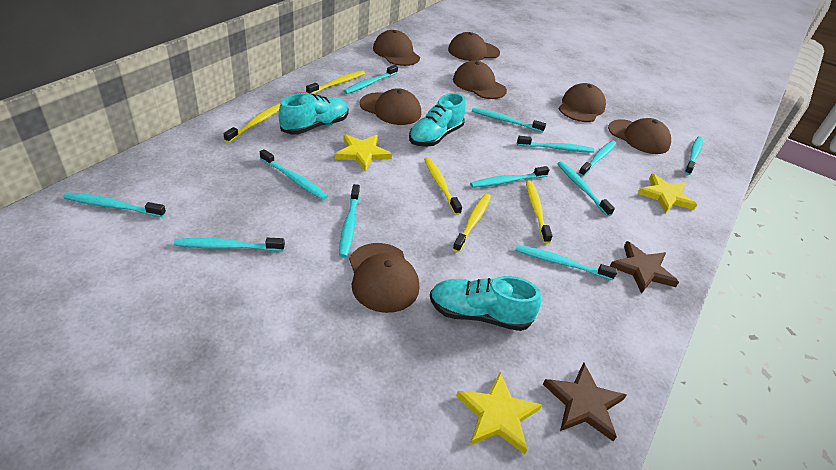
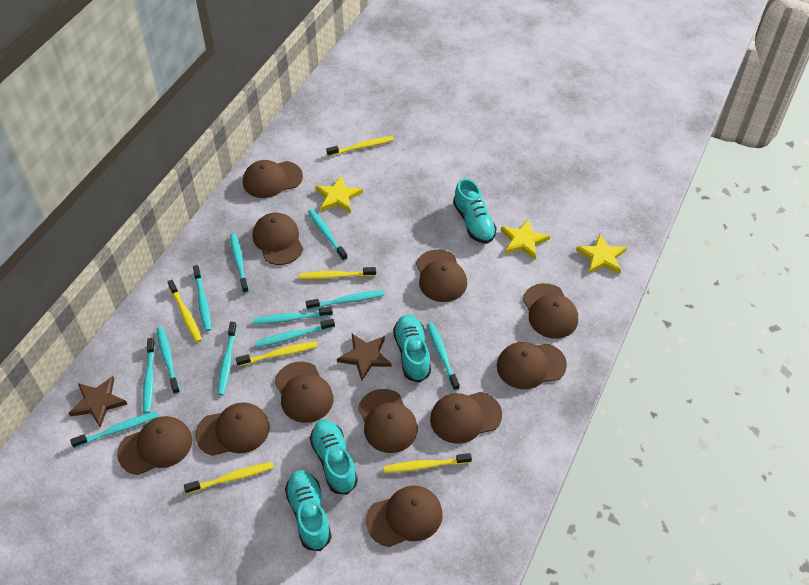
brown cap: 7 -> 11
turquoise shoe: 3 -> 4
turquoise toothbrush: 12 -> 11
yellow toothbrush: 5 -> 6

